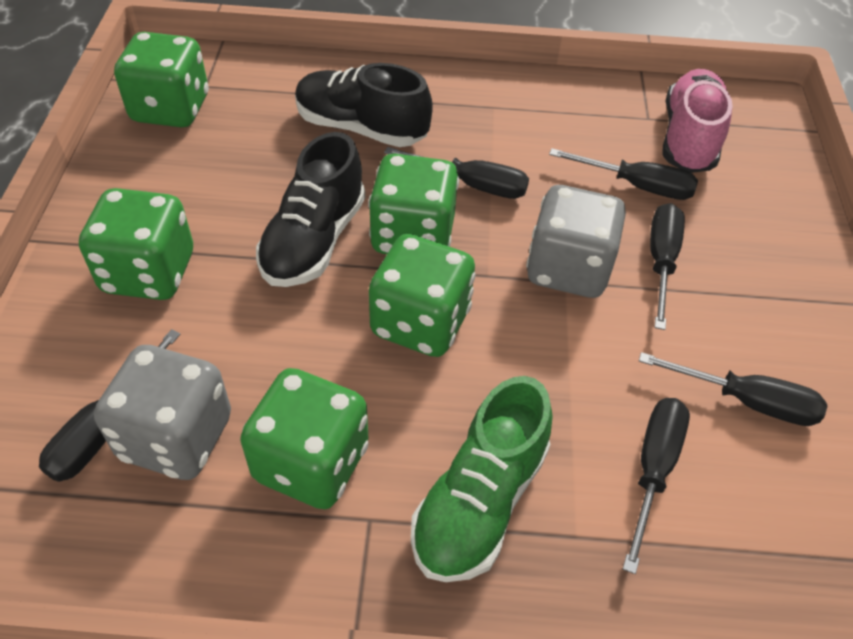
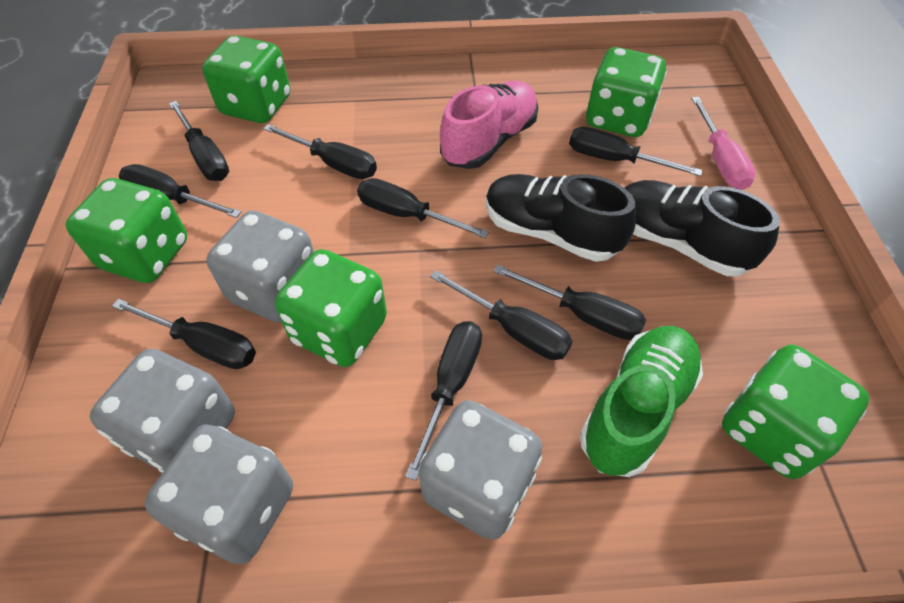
black screwdriver: 6 -> 9
grey dice: 2 -> 4
pink screwdriver: 0 -> 1

